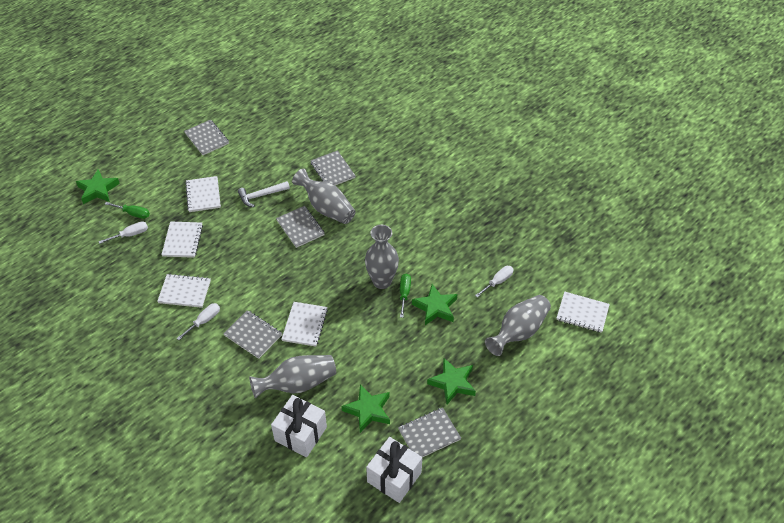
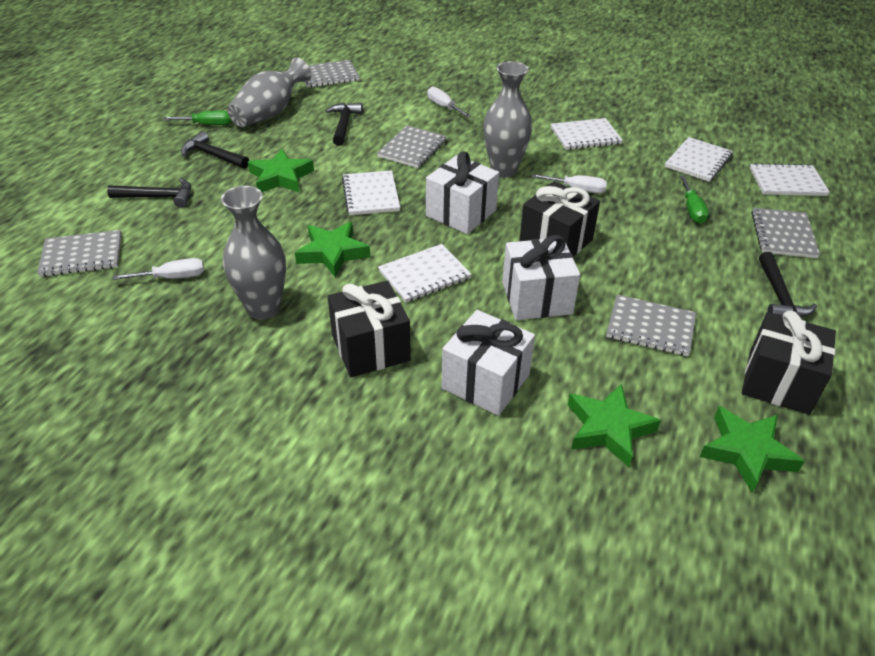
black gift: 0 -> 3
black hammer: 0 -> 4
grey vase: 4 -> 3
white gift: 2 -> 3
white hammer: 1 -> 0

